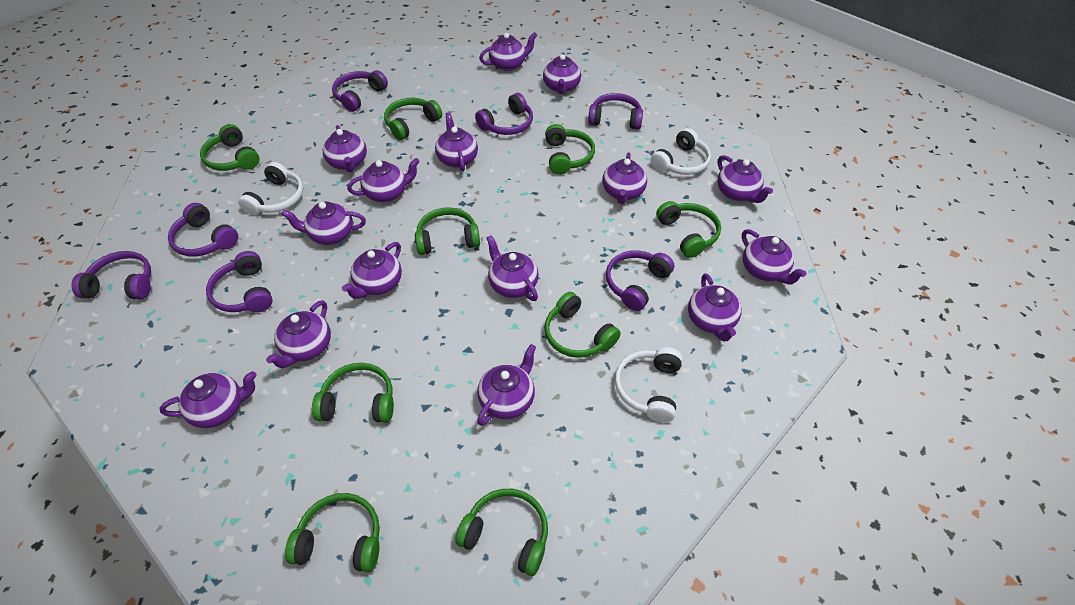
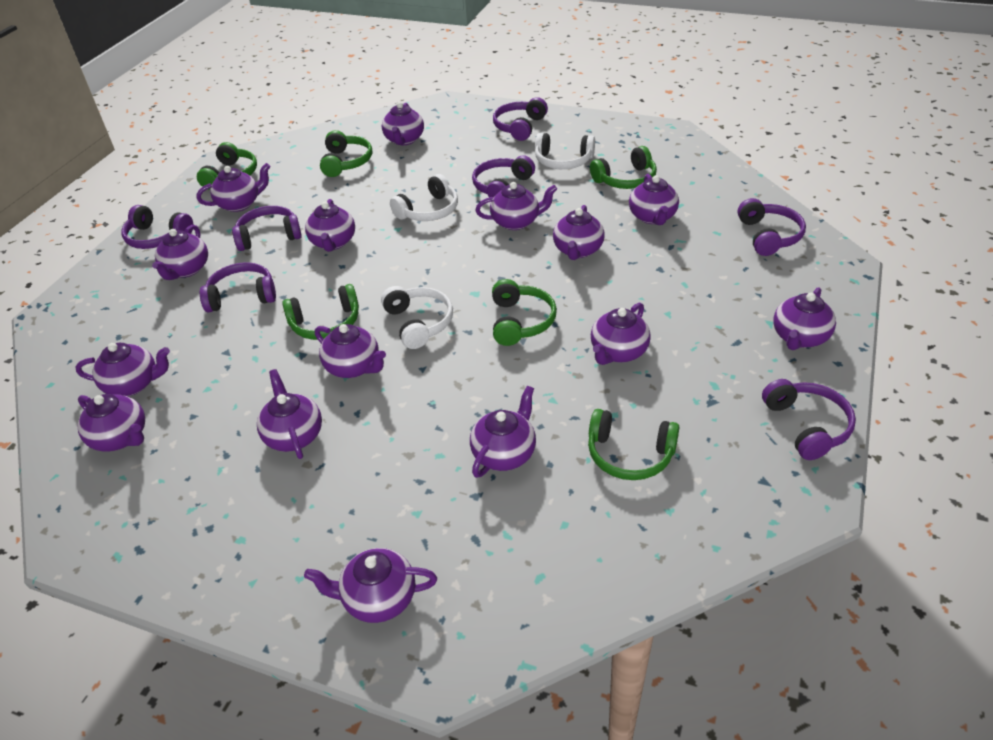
green headphones: 9 -> 6

